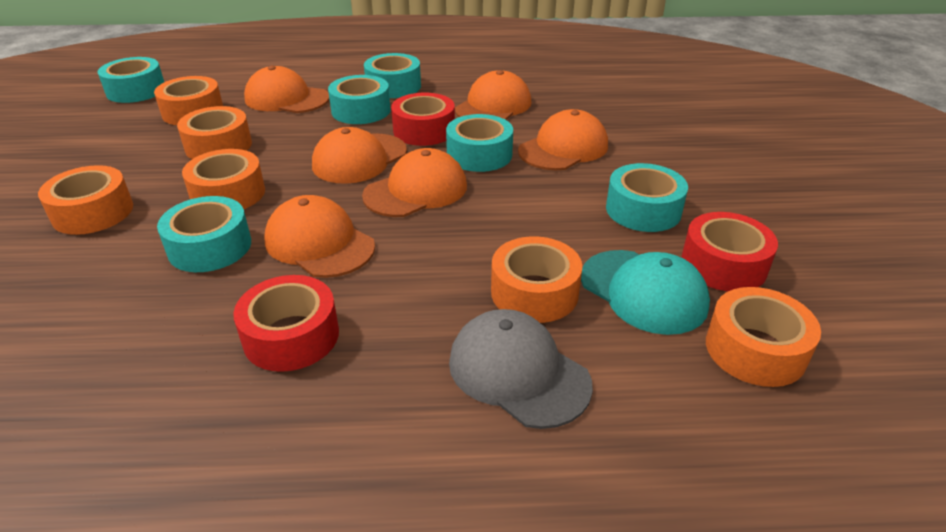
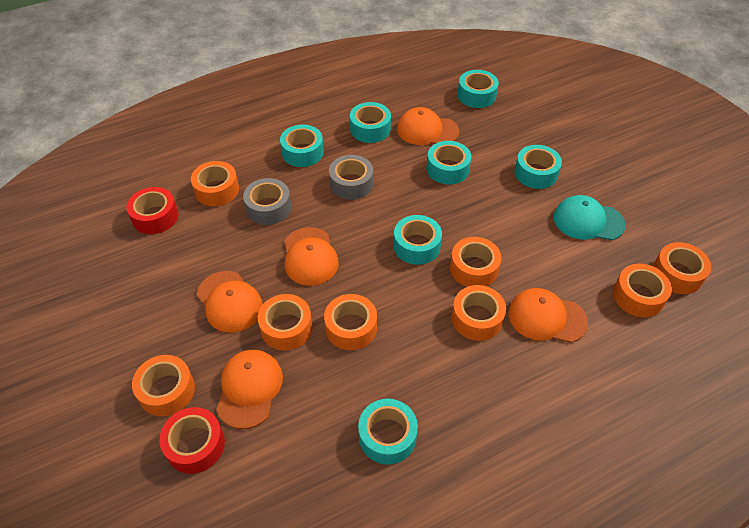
grey cap: 1 -> 0
grey tape: 0 -> 2
orange cap: 6 -> 5
orange tape: 6 -> 8
red tape: 3 -> 2
turquoise tape: 6 -> 7

